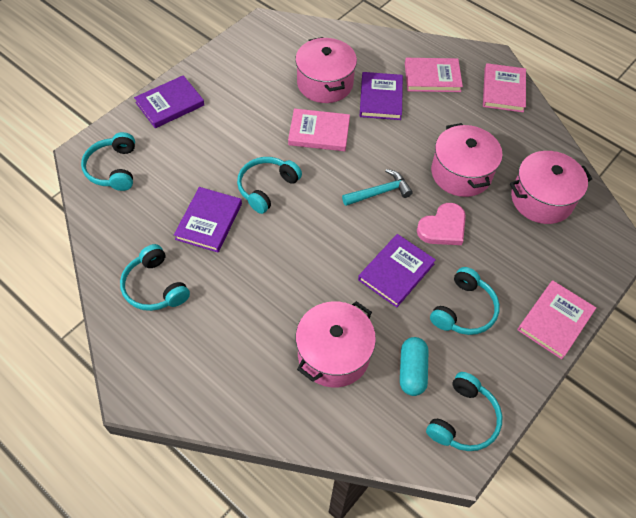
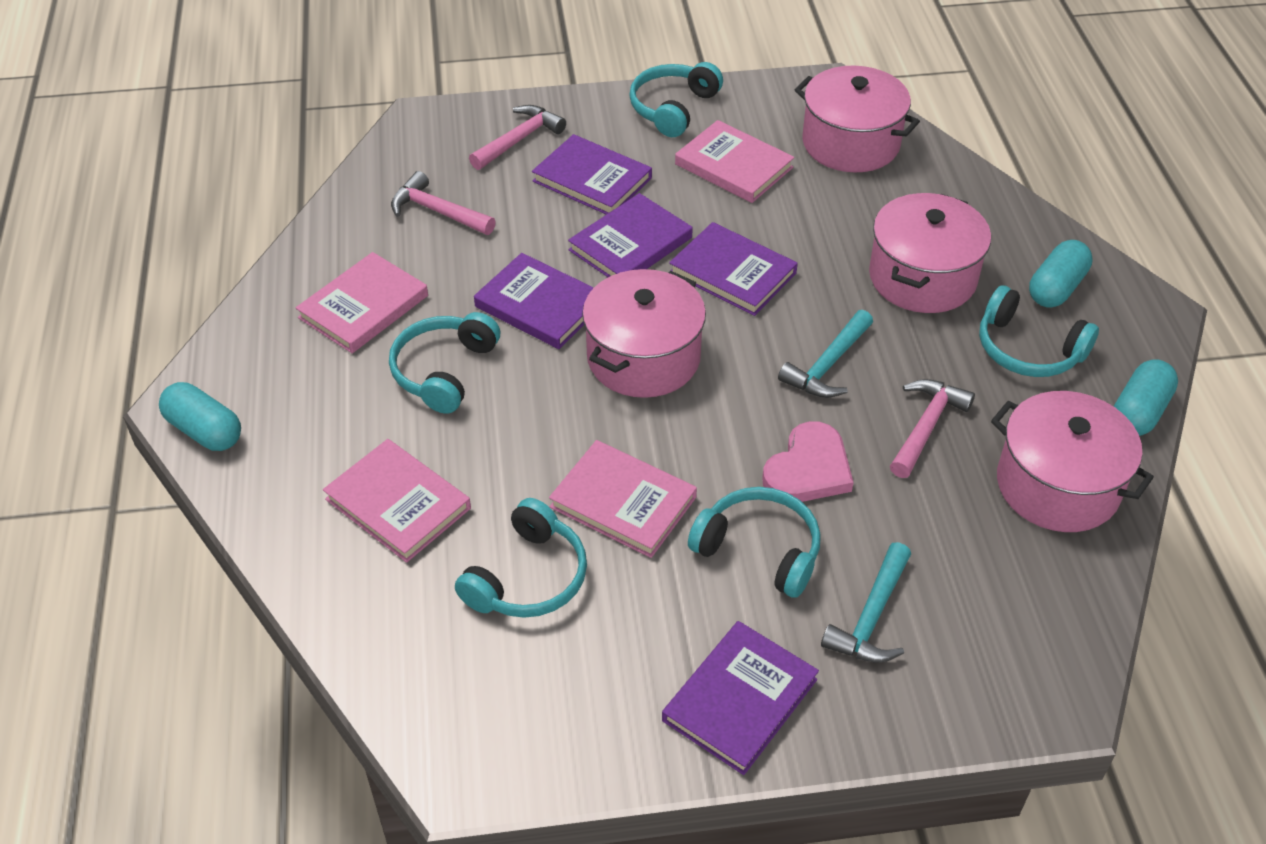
pink hammer: 0 -> 3
purple book: 4 -> 5
turquoise capsule: 1 -> 3
turquoise hammer: 1 -> 2

